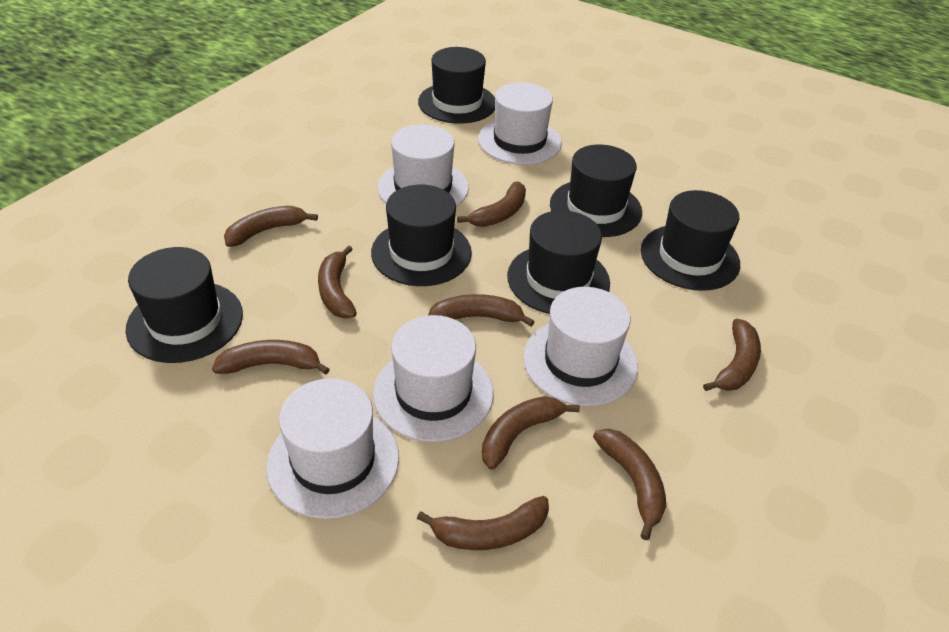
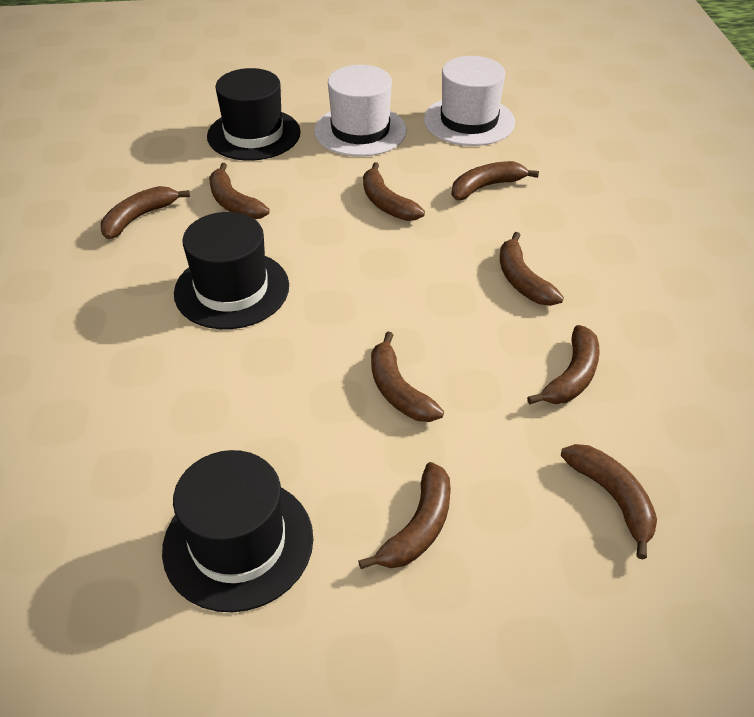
black hat: 6 -> 3
white hat: 5 -> 2

